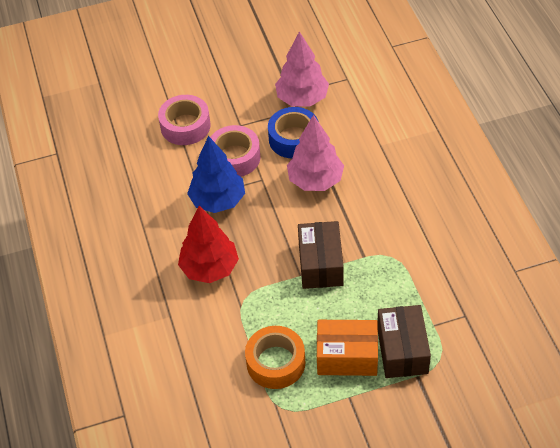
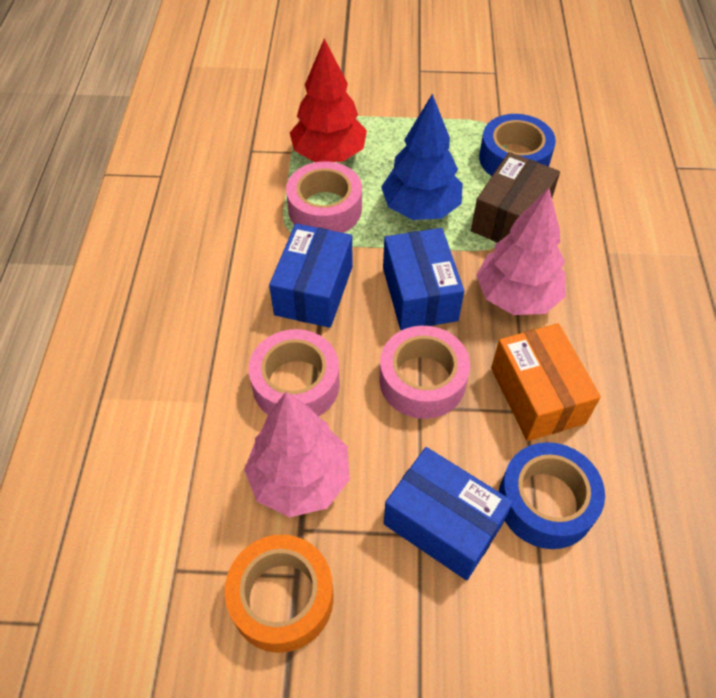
blue box: 0 -> 3
blue tape: 1 -> 2
brown box: 2 -> 1
pink tape: 2 -> 3

